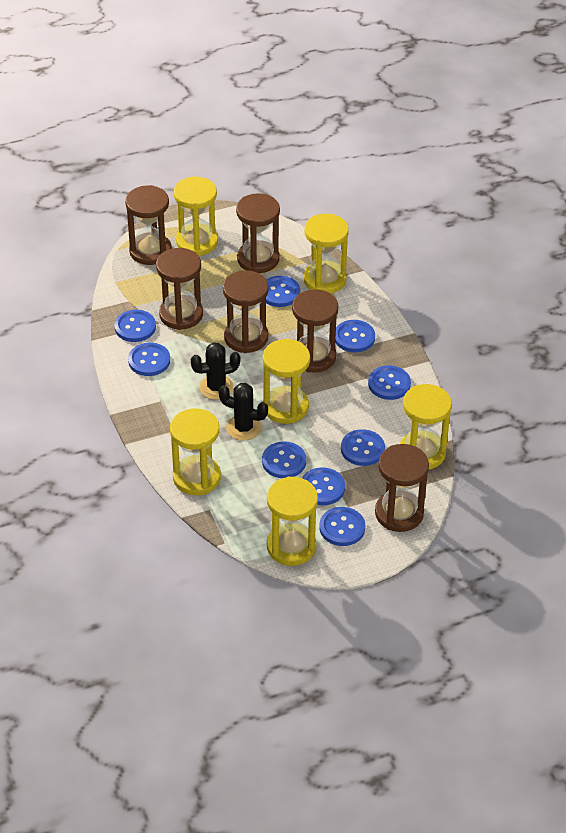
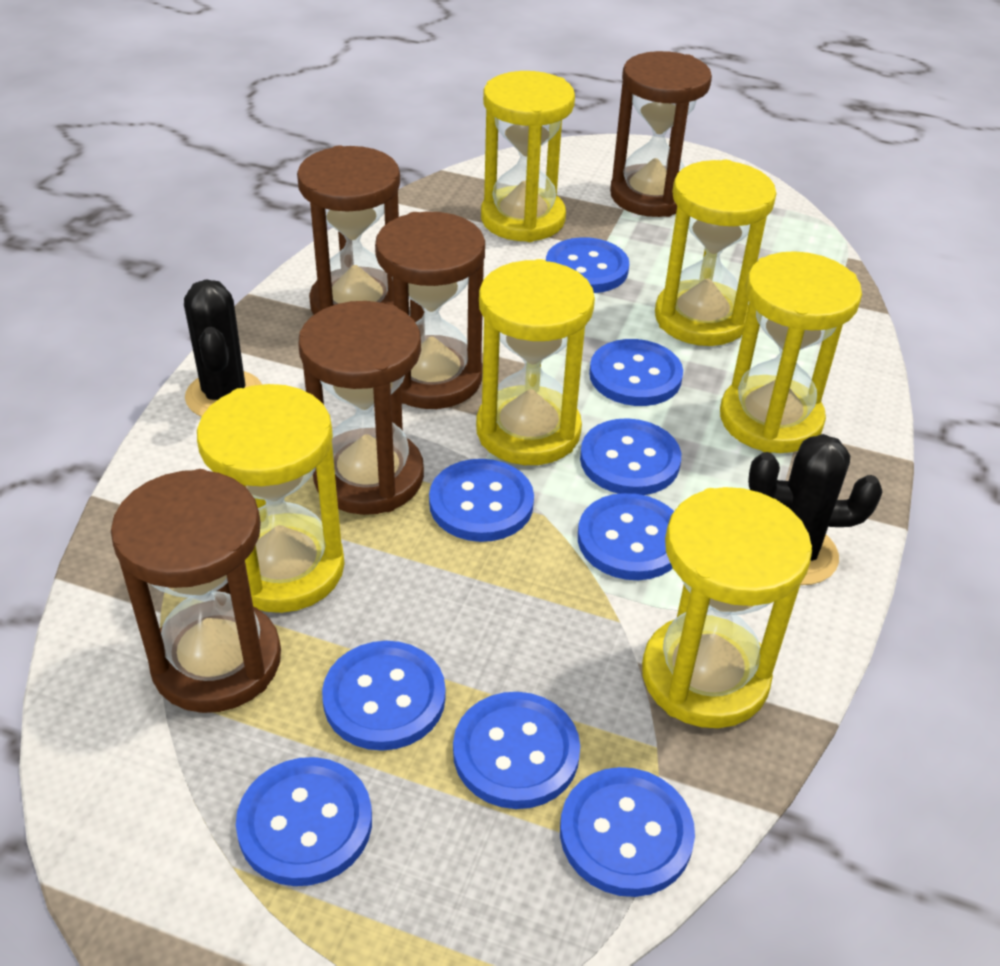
brown hourglass: 6 -> 5

